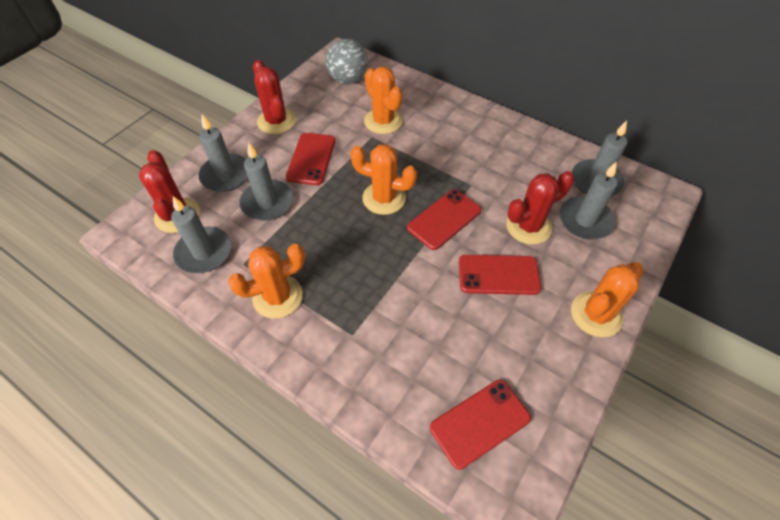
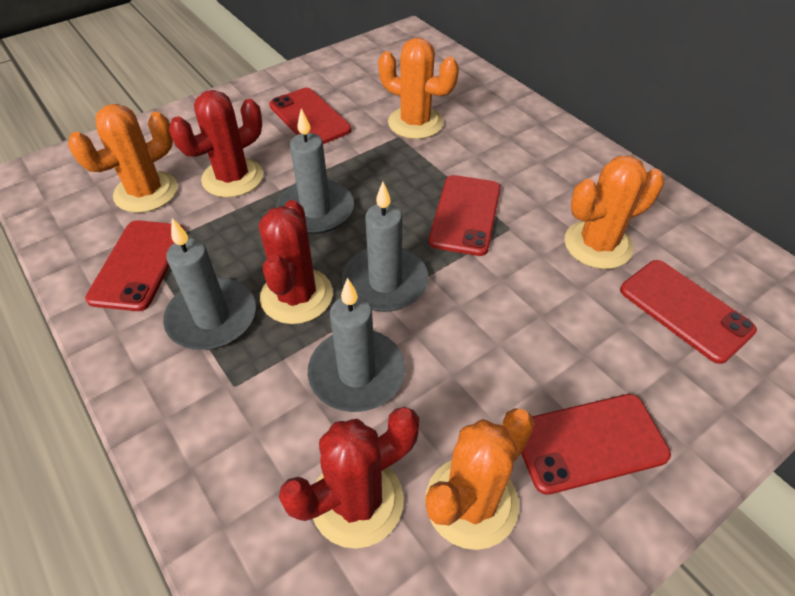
grey ball: 1 -> 0
grey candle: 5 -> 4
red phone: 4 -> 5

